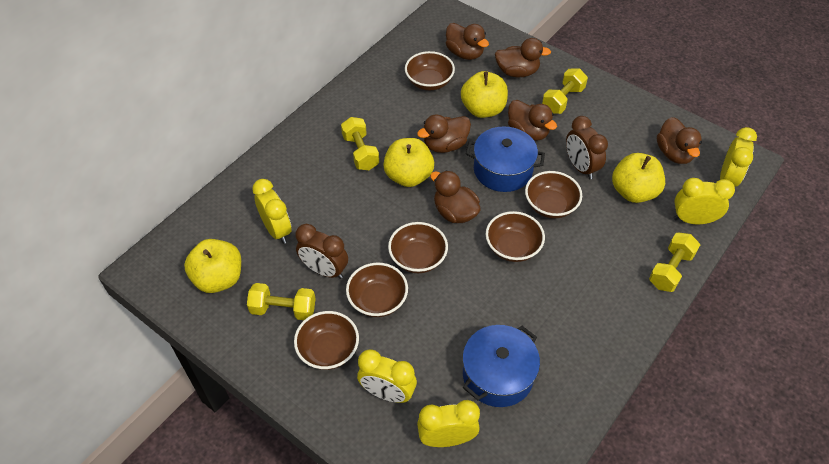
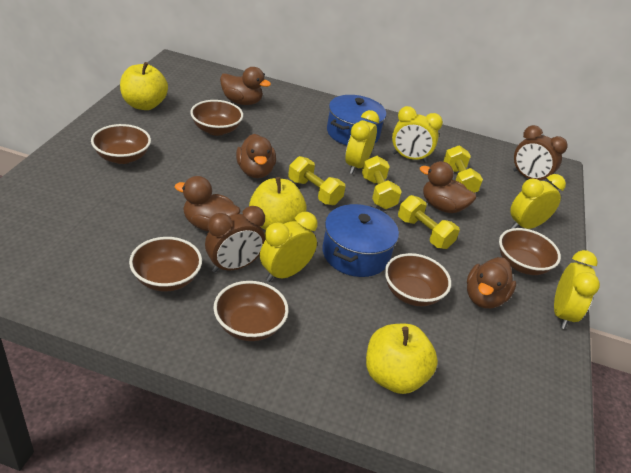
brown duck: 6 -> 5
yellow apple: 4 -> 3

